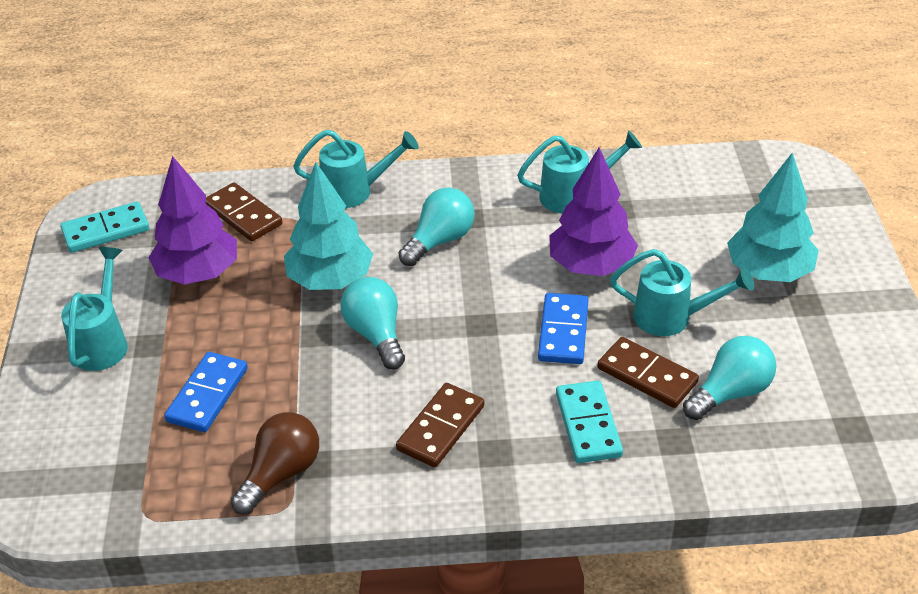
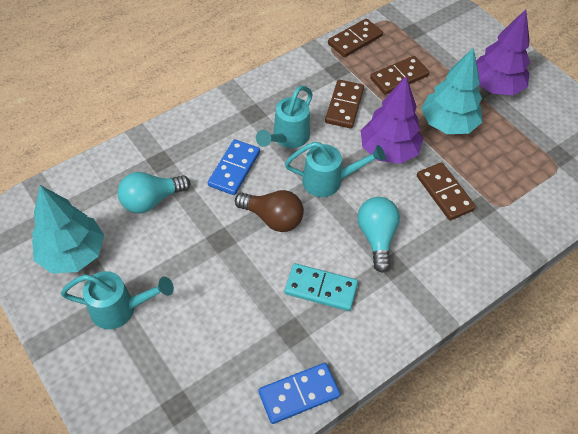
brown domino: 3 -> 4
turquoise domino: 2 -> 1
turquoise light bulb: 3 -> 2
turquoise watering can: 4 -> 3

